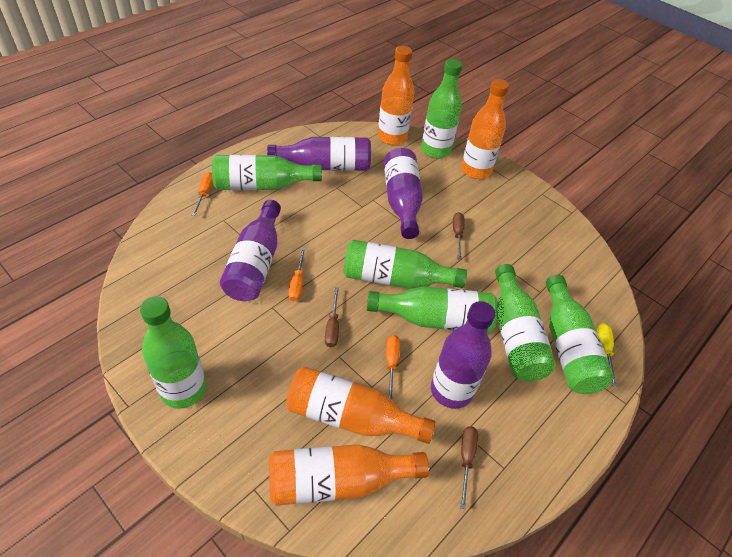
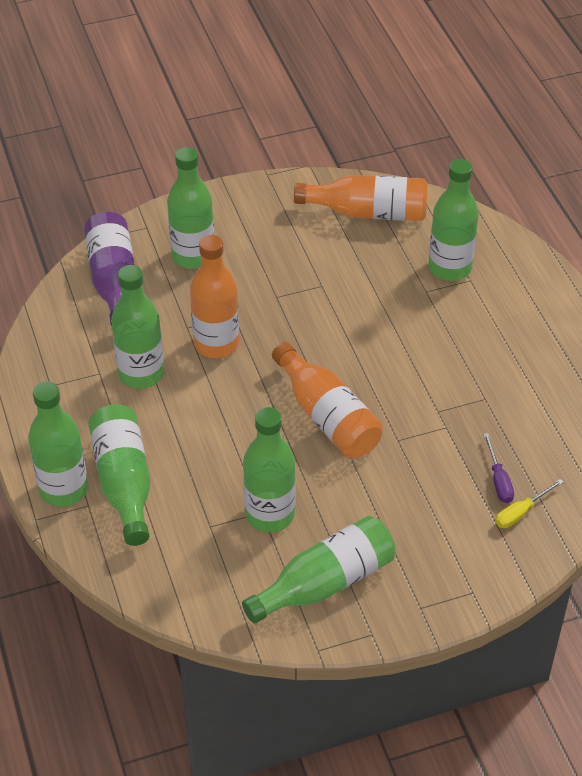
brown screwdriver: 3 -> 0
orange bottle: 4 -> 3
orange screwdriver: 3 -> 0
purple bottle: 4 -> 1
purple screwdriver: 0 -> 1

